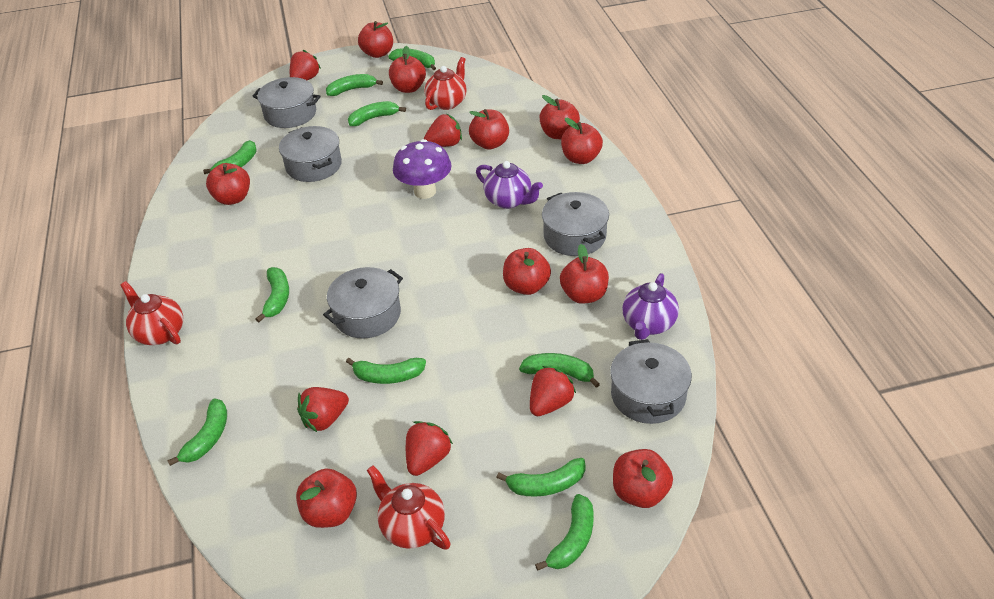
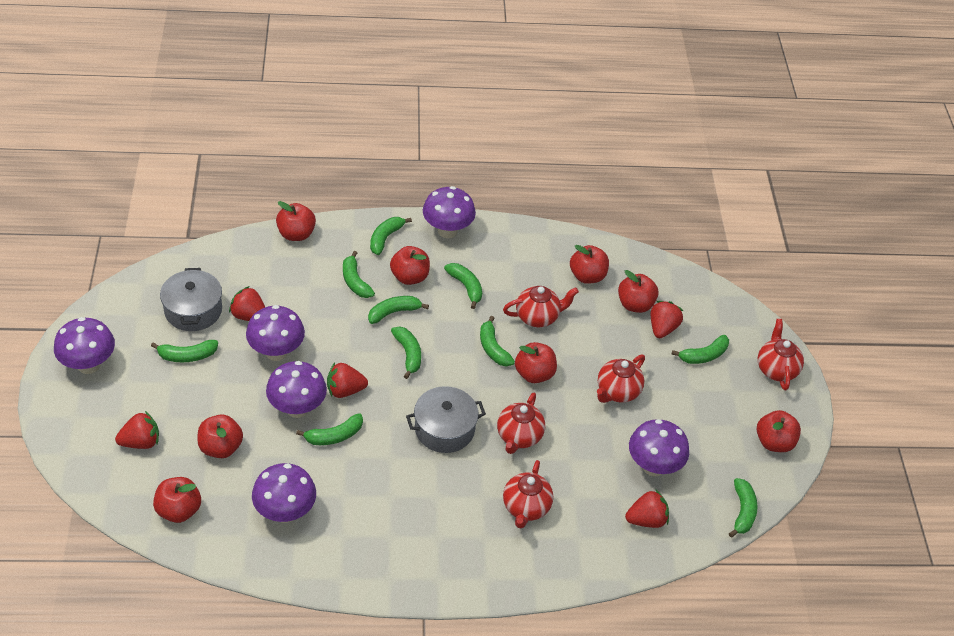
grey pot: 5 -> 2
purple mushroom: 1 -> 6
purple teapot: 2 -> 0
red apple: 10 -> 8
red teapot: 3 -> 5

